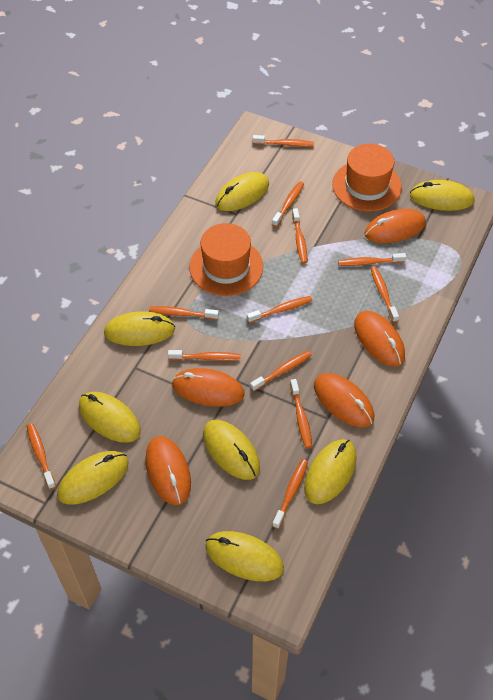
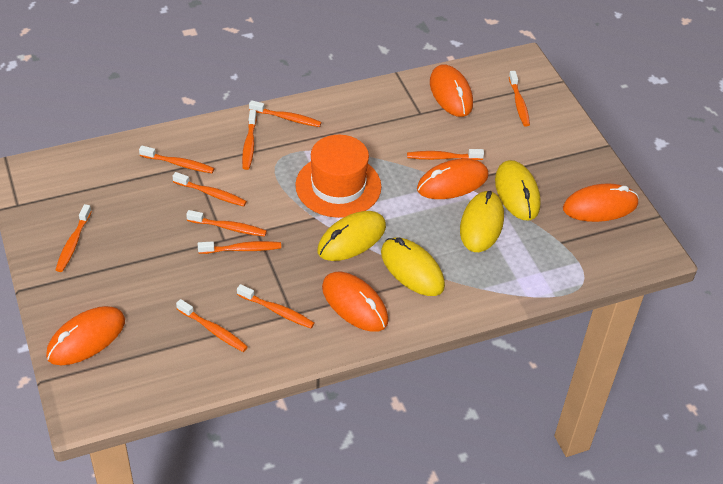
orange hat: 2 -> 1
orange toothbrush: 12 -> 11
yellow mouse: 8 -> 4

